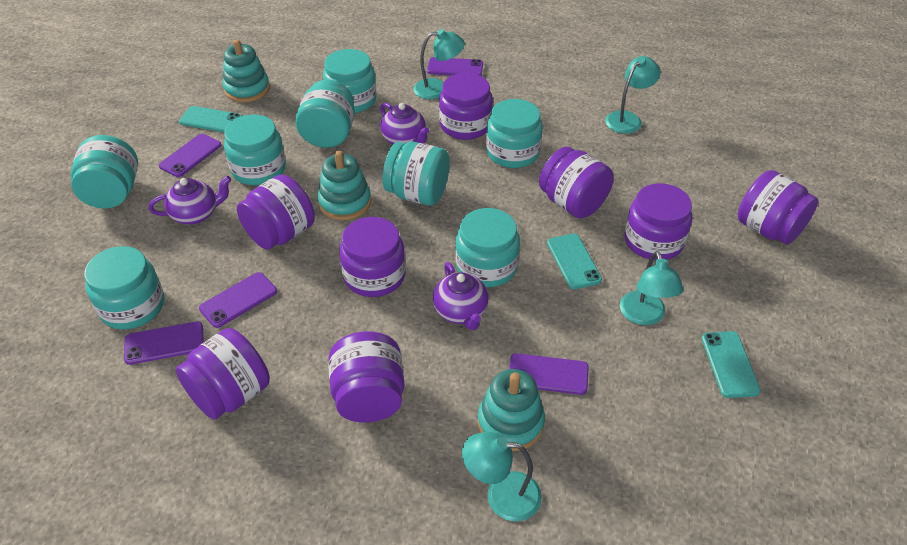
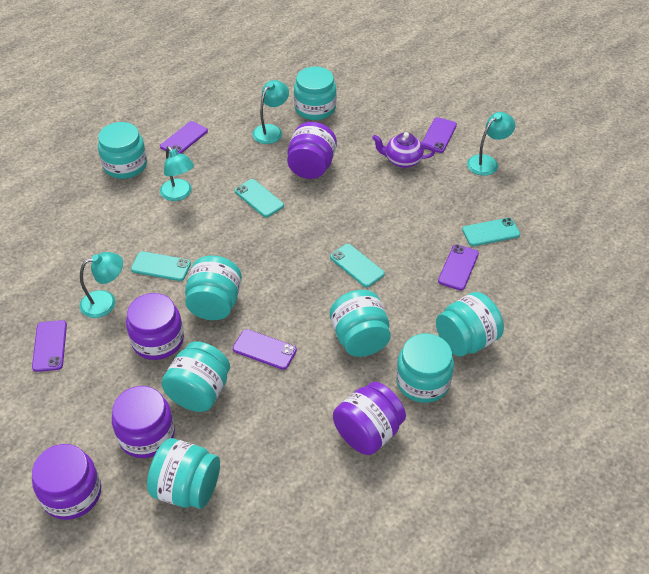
purple jar: 8 -> 5
purple teapot: 3 -> 1
turquoise phone: 3 -> 4
turquoise stacking toy: 3 -> 0

